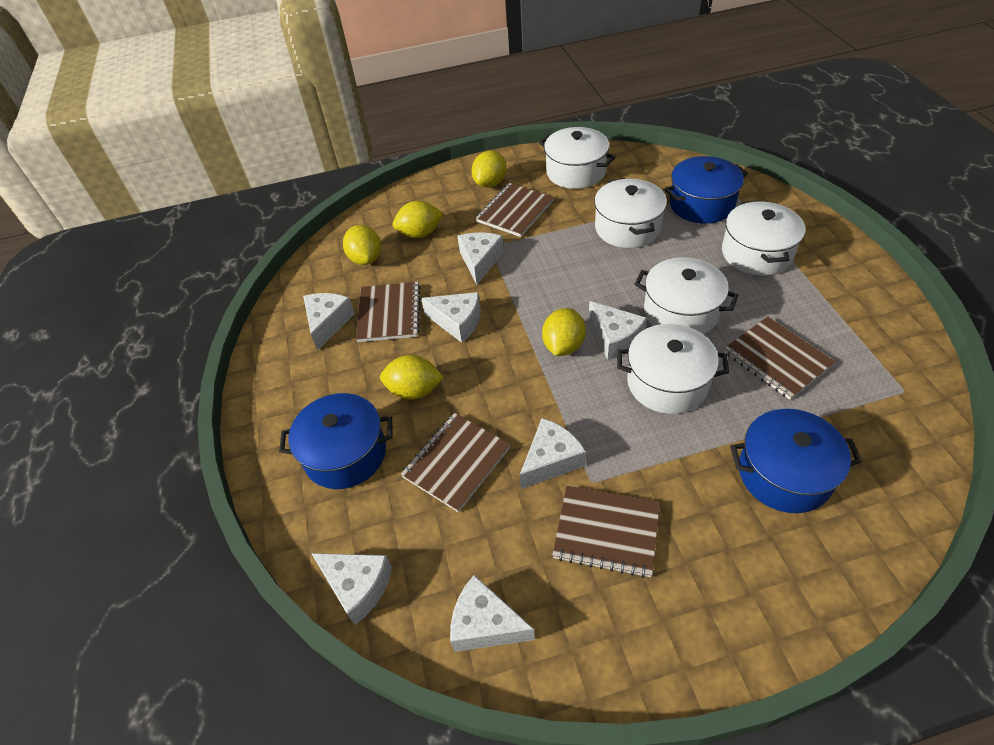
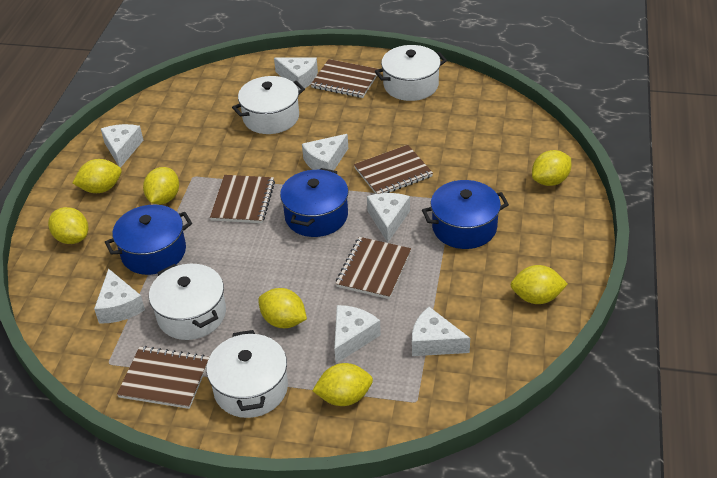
white pot: 5 -> 4
yellow lemon: 5 -> 7

